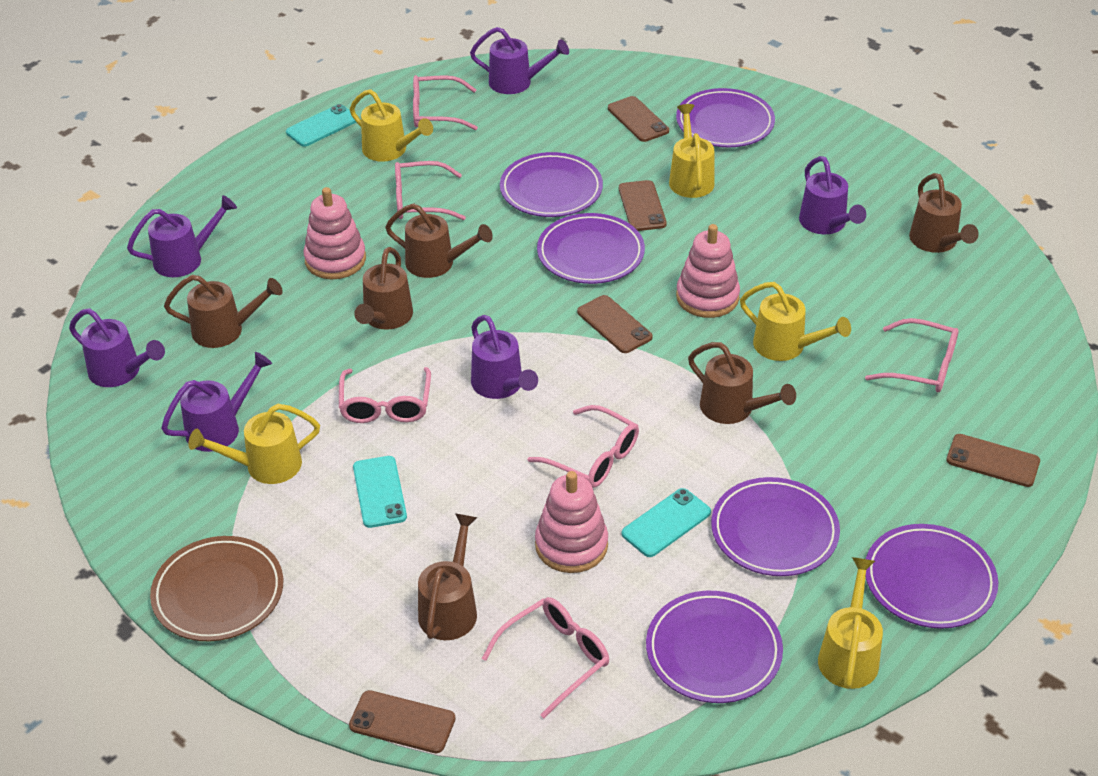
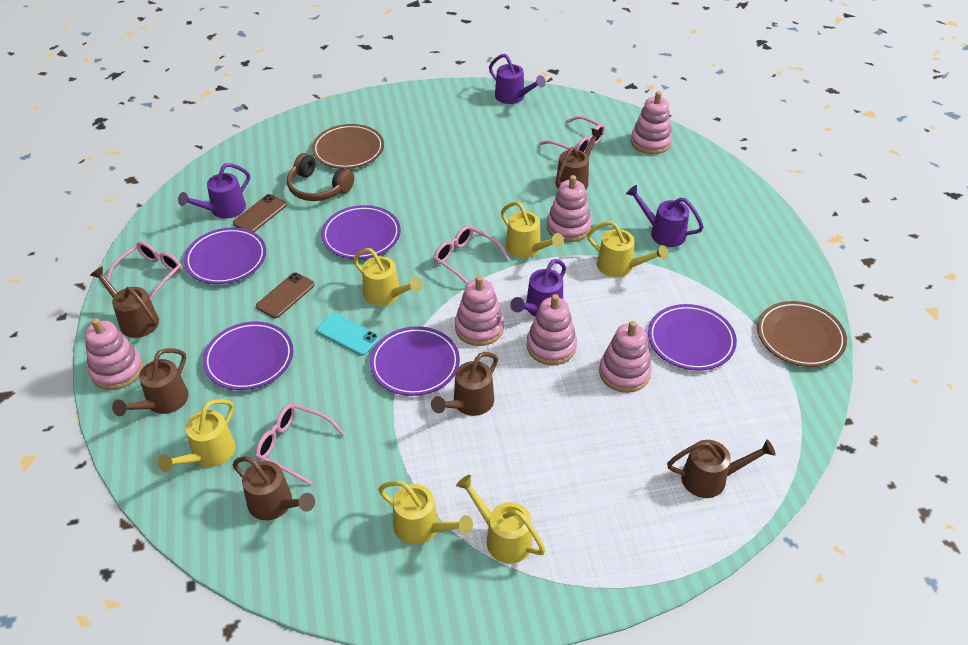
brown headphones: 0 -> 1
brown phone: 5 -> 2
brown plate: 1 -> 2
pink glasses: 6 -> 4
pink stacking toy: 3 -> 6
purple plate: 6 -> 5
purple watering can: 6 -> 4
turquoise phone: 3 -> 1
yellow watering can: 5 -> 6

